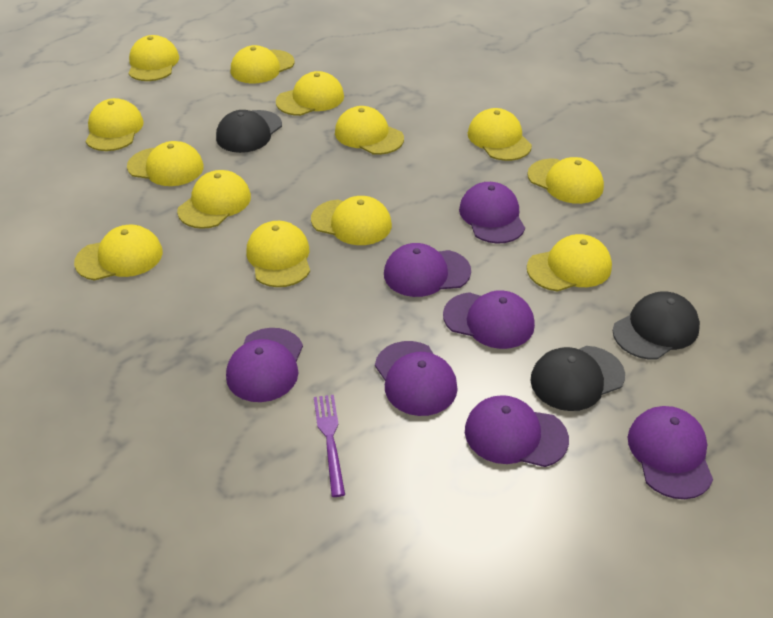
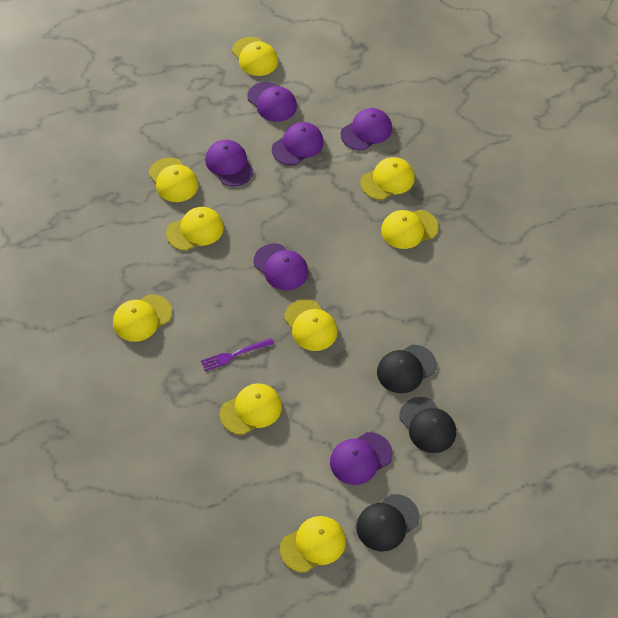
purple cap: 7 -> 6
yellow cap: 13 -> 9

